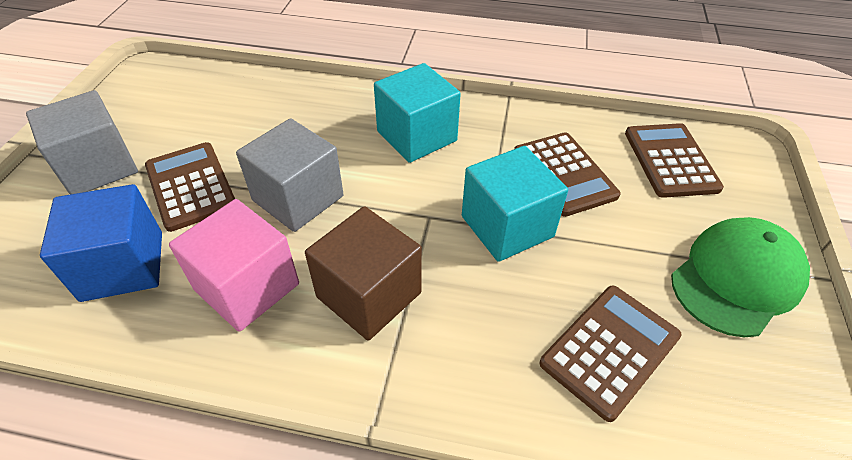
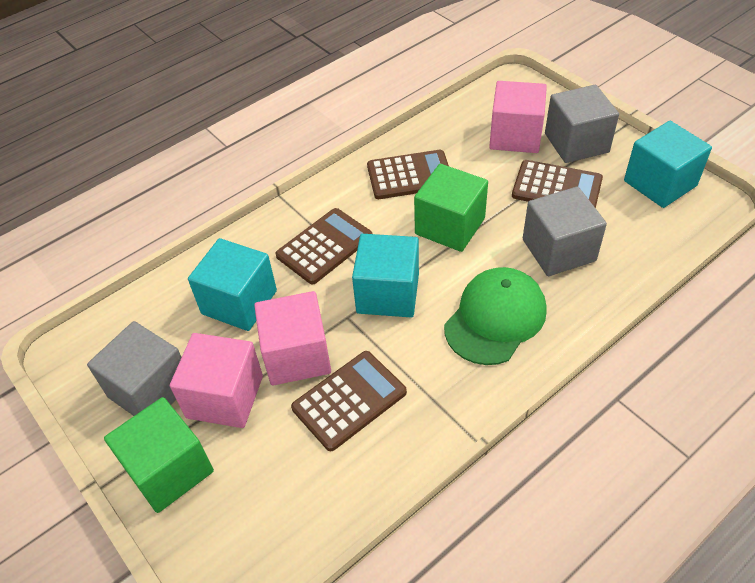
blue cube: 1 -> 0
brown cube: 1 -> 0
green cube: 0 -> 2
grey cube: 2 -> 3
pink cube: 1 -> 3
turquoise cube: 2 -> 3

